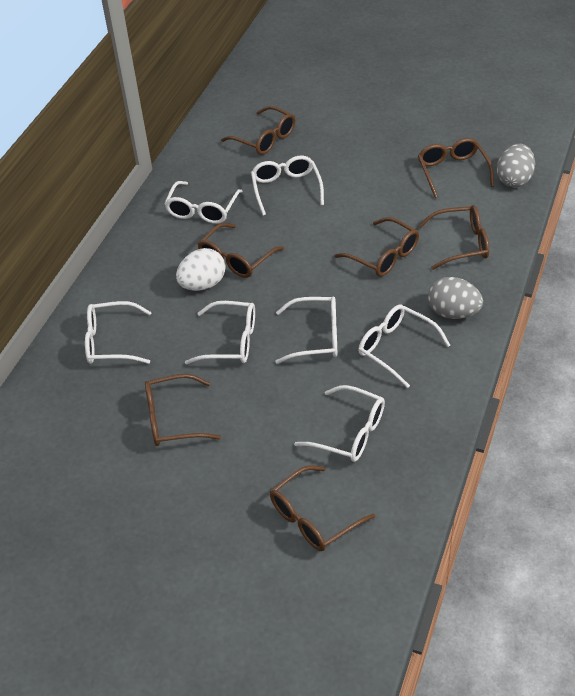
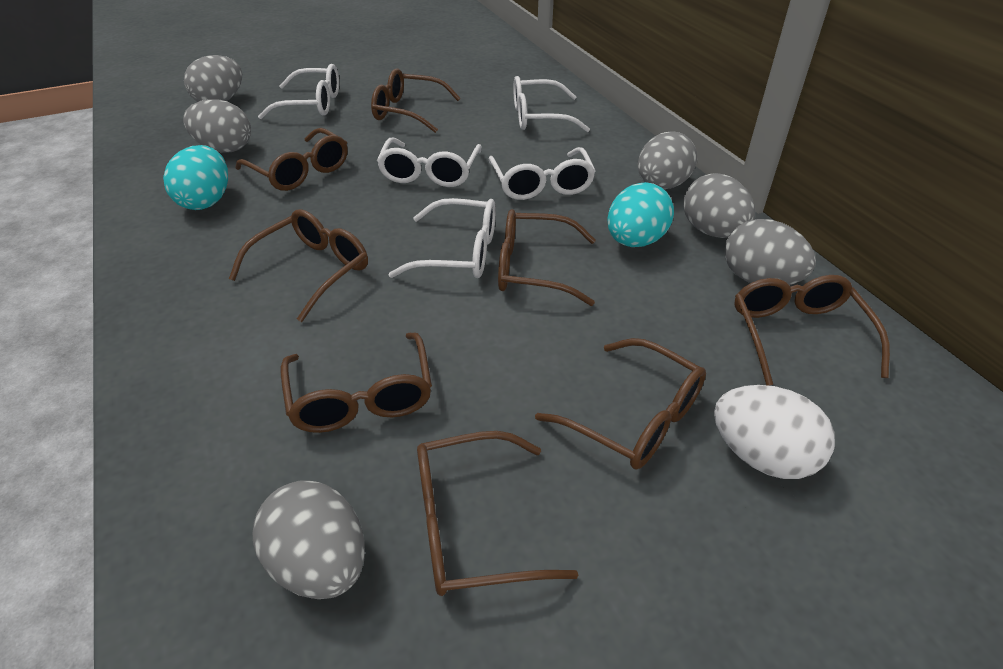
brown glasses: 7 -> 8
grey egg: 2 -> 6
turquoise egg: 0 -> 2
white glasses: 7 -> 5

